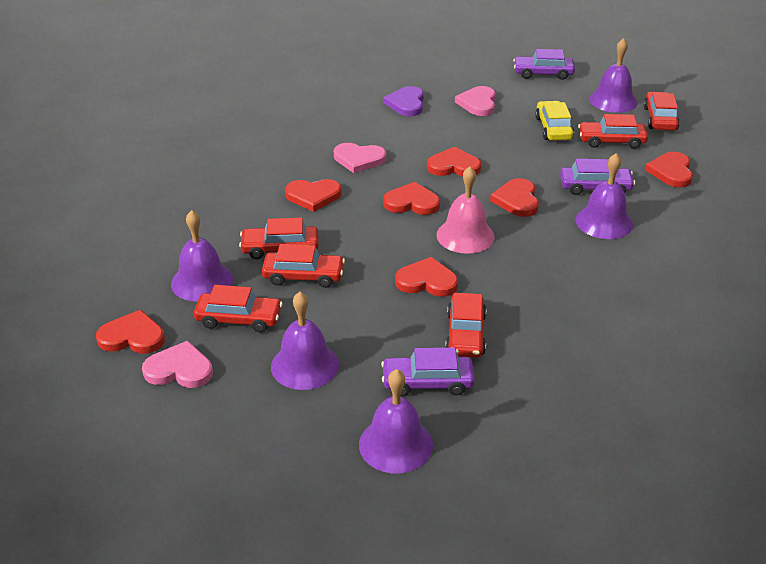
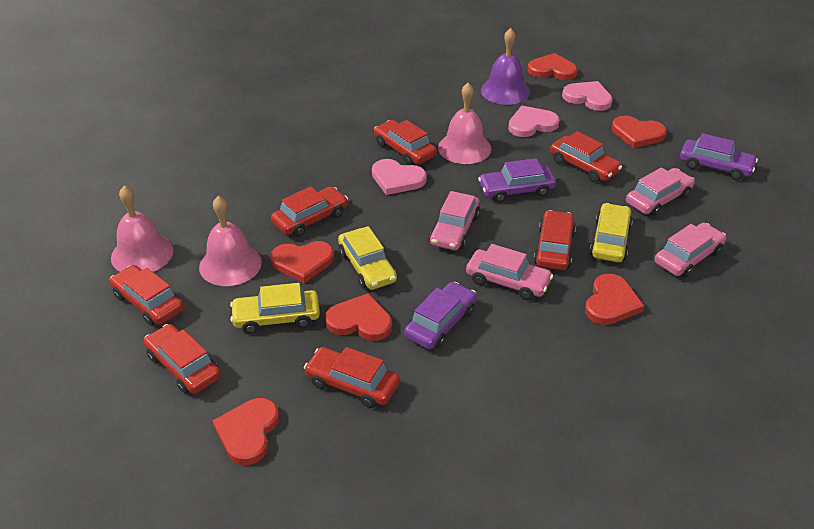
pink bell: 1 -> 3
pink car: 0 -> 4
purple bell: 5 -> 1
purple heart: 1 -> 0
red car: 6 -> 7
red heart: 7 -> 6
yellow car: 1 -> 3

